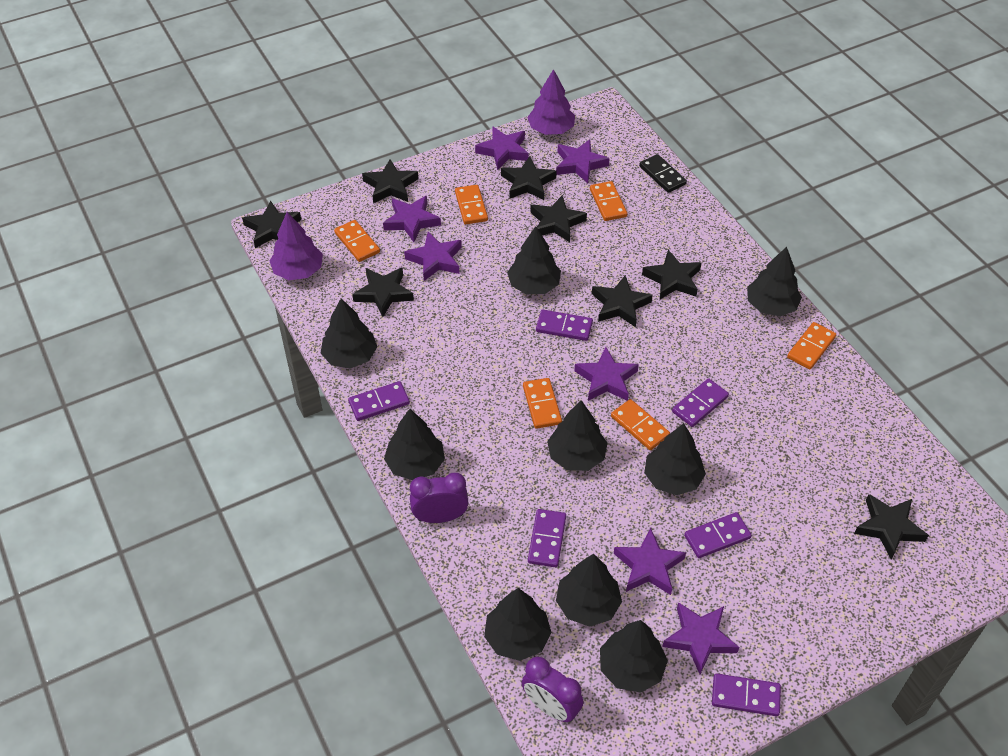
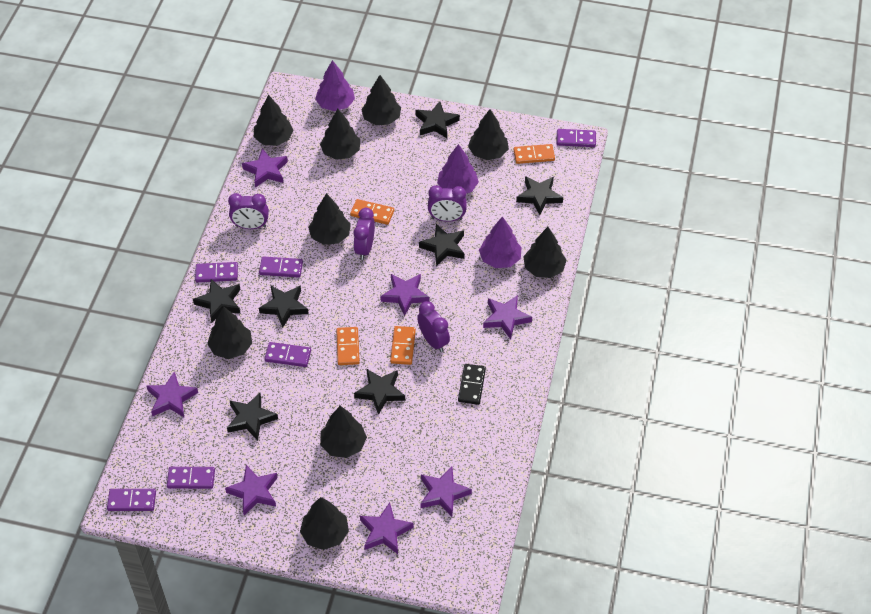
black star: 8 -> 7
orange domino: 6 -> 4
purple clock: 2 -> 4
purple tree: 2 -> 3

